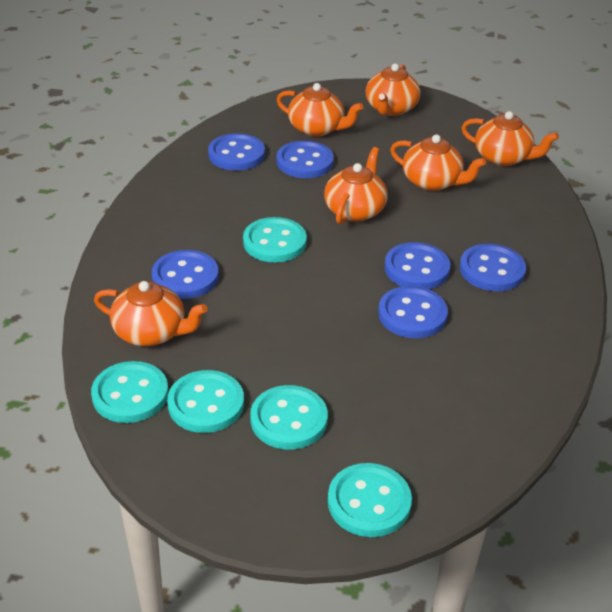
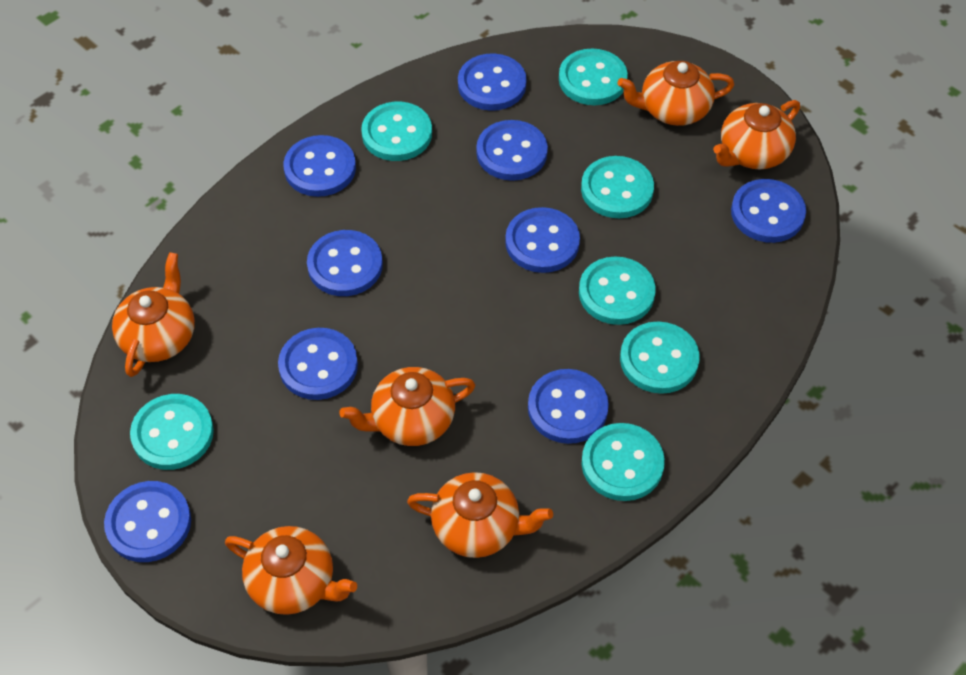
blue button: 6 -> 9
turquoise button: 5 -> 7

